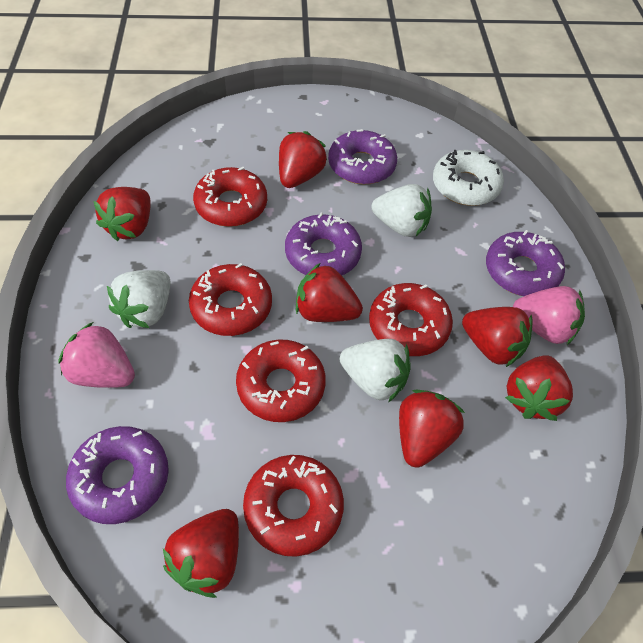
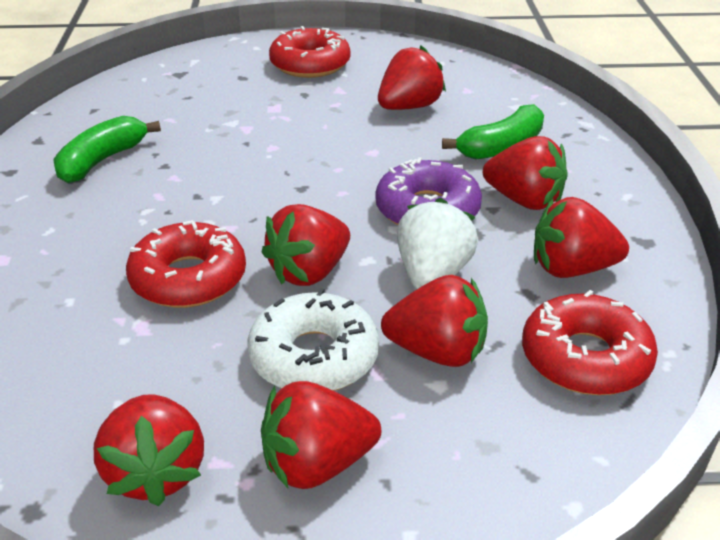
green banana: 0 -> 2
pink strawberry: 2 -> 0
purple donut: 4 -> 1
red donut: 5 -> 3
white strawberry: 3 -> 1

